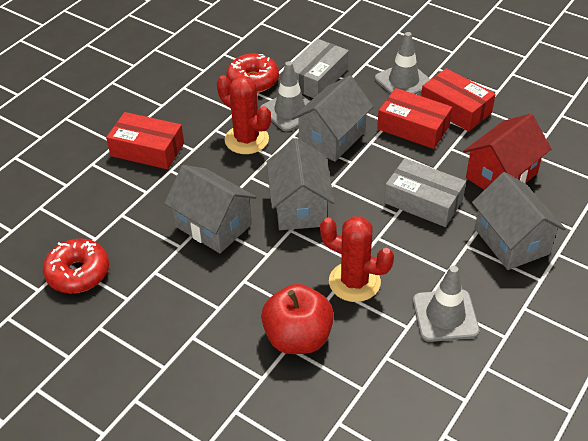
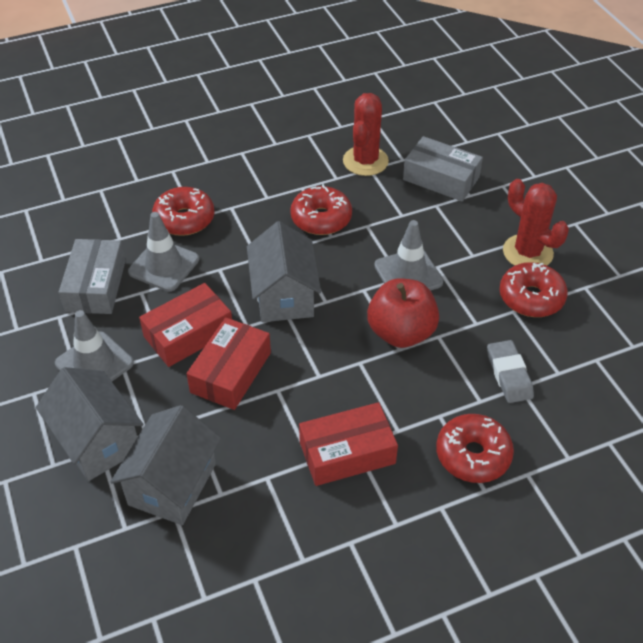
grey eraser: 0 -> 1
grey house: 4 -> 3
red donut: 2 -> 4
red house: 1 -> 0

